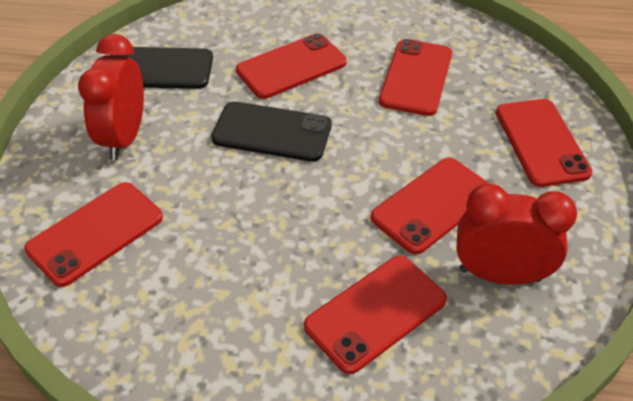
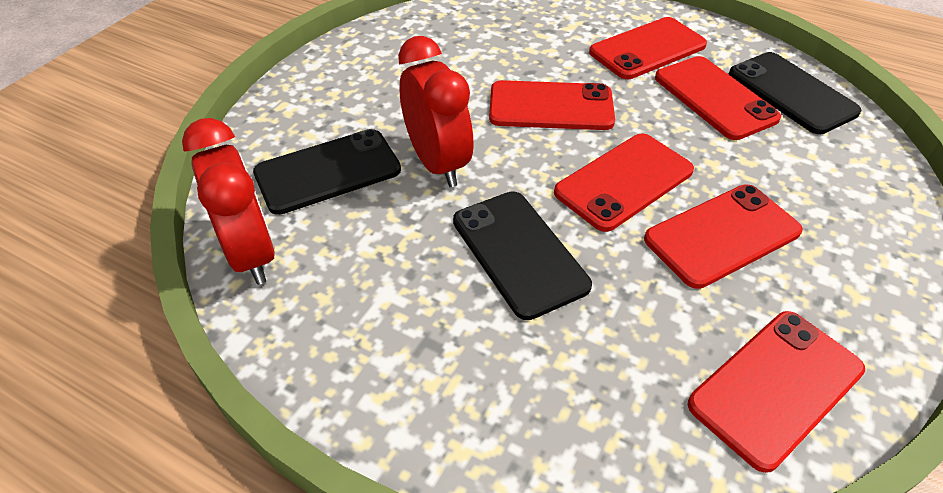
black phone: 2 -> 3

